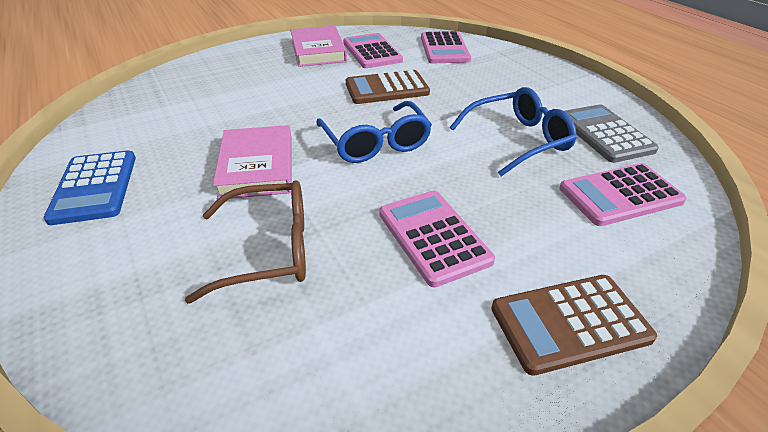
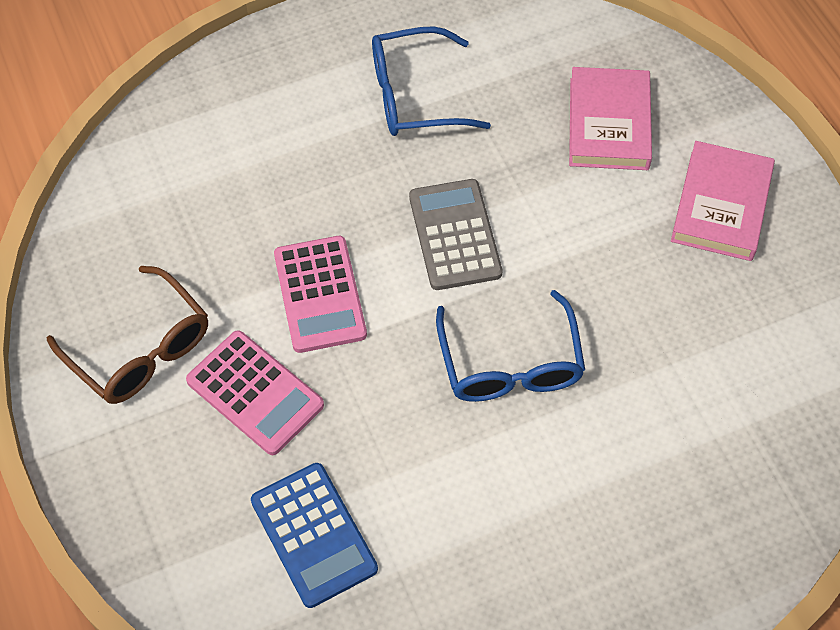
brown calculator: 2 -> 0
pink calculator: 4 -> 2

